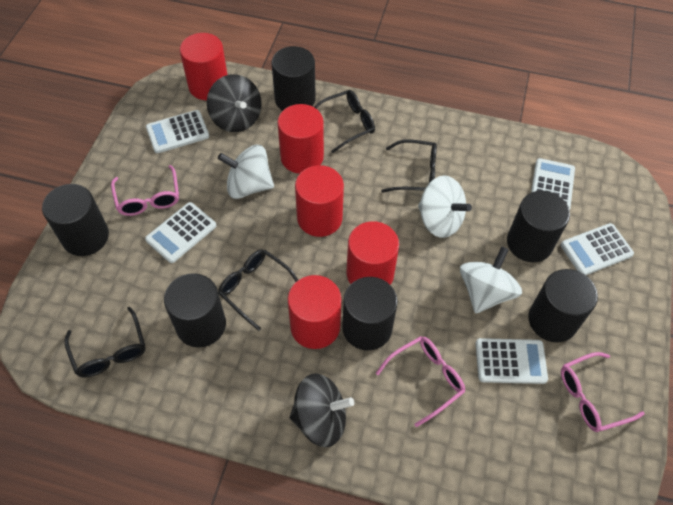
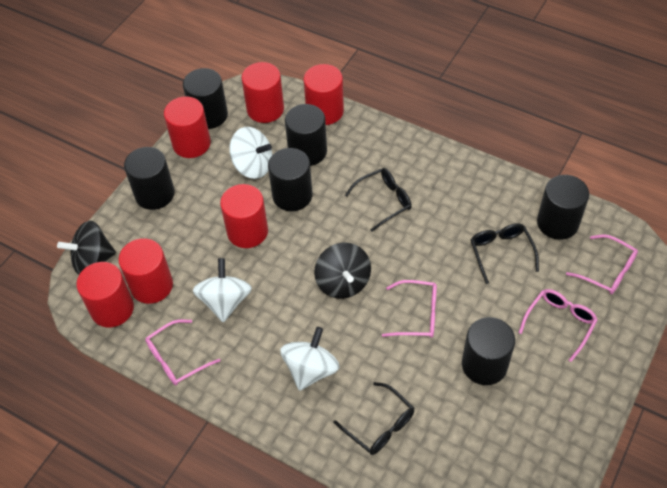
black glasses: 4 -> 3
pink glasses: 3 -> 4
red cylinder: 5 -> 6
white calculator: 5 -> 0

